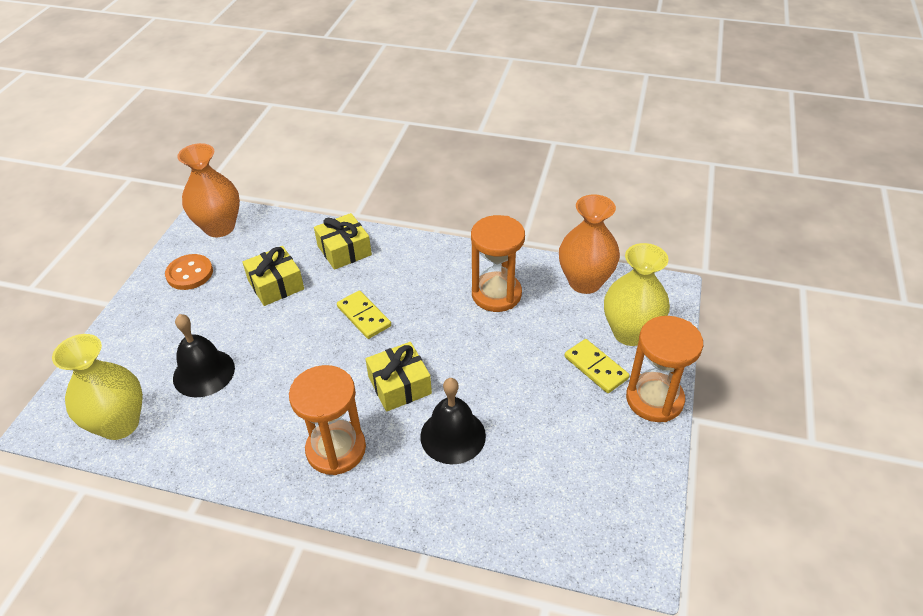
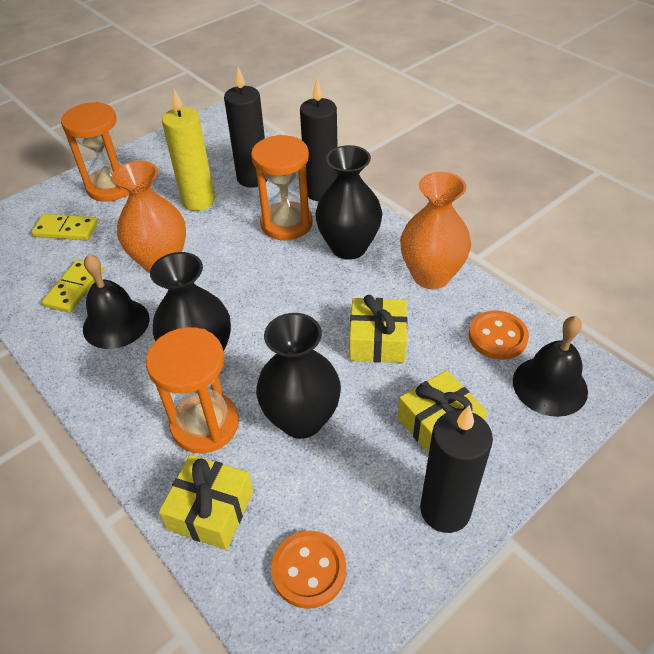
black candle: 0 -> 3
black vase: 0 -> 3
orange button: 1 -> 2
yellow candle: 0 -> 1
yellow vase: 2 -> 0

